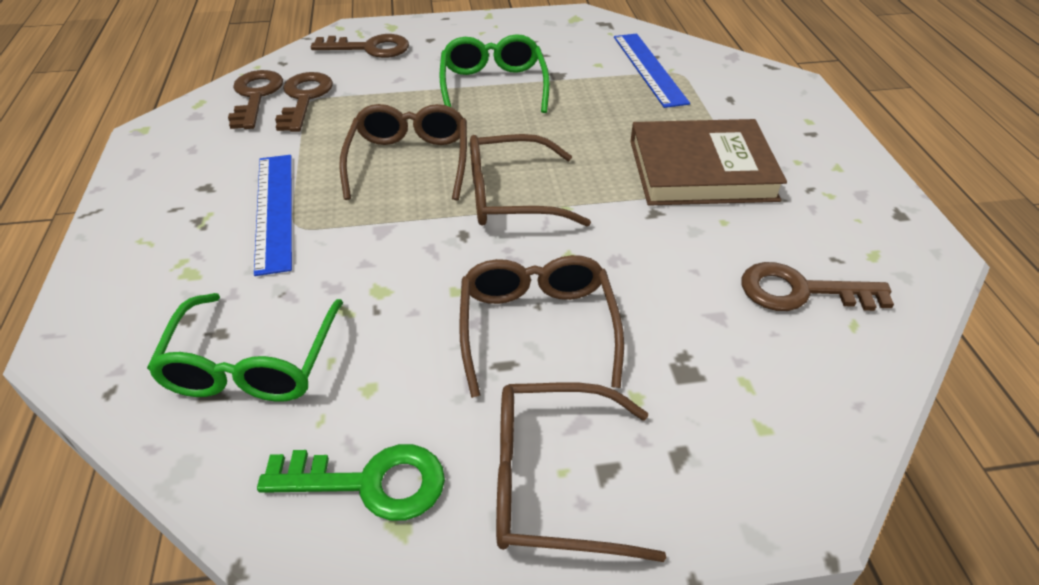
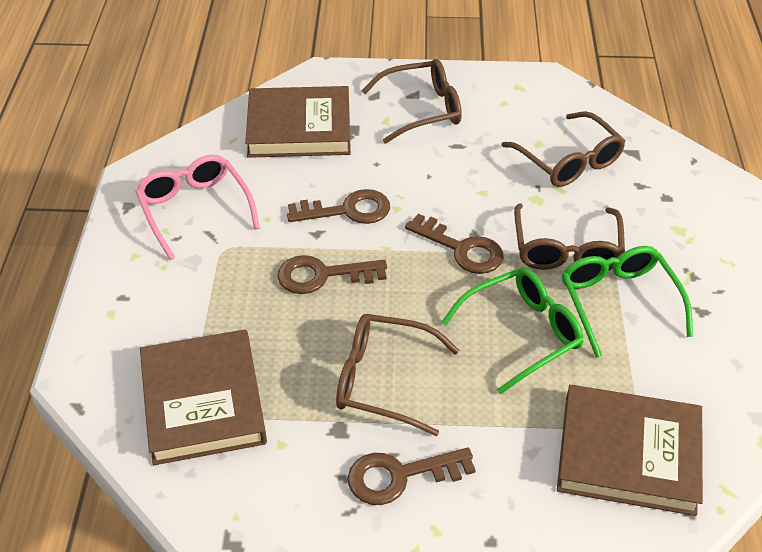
blue ruler: 2 -> 0
brown book: 1 -> 3
green key: 1 -> 0
pink glasses: 0 -> 1

